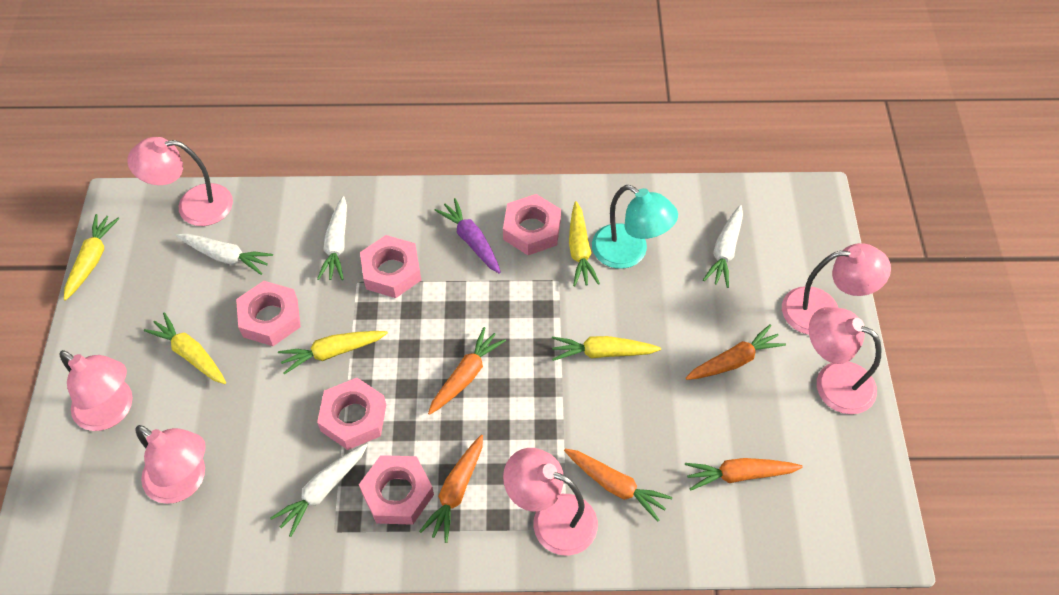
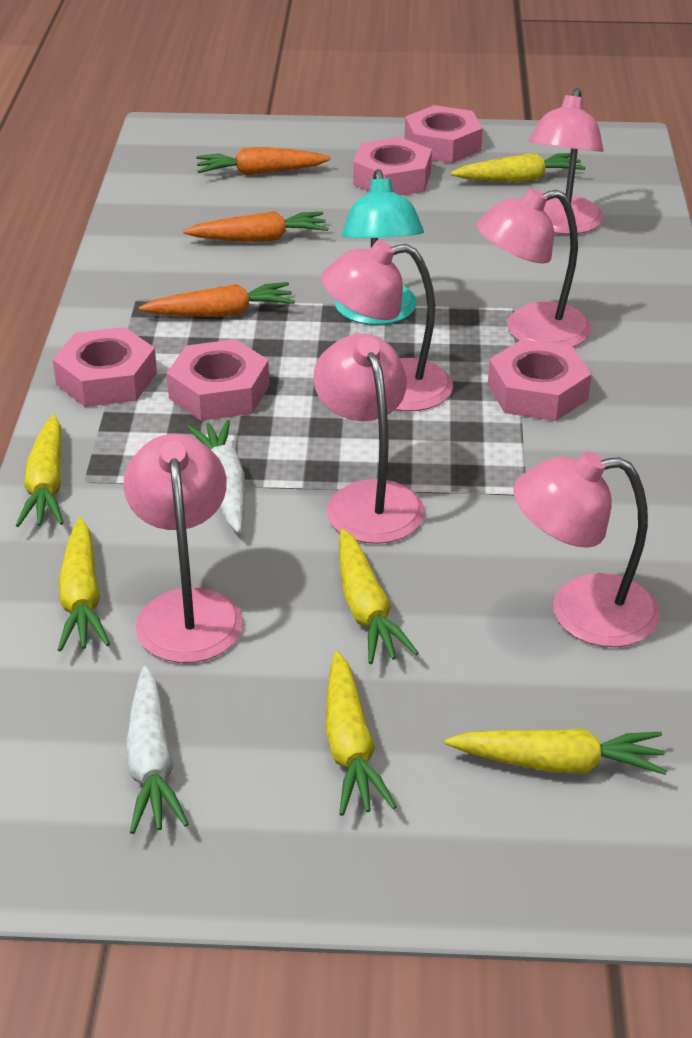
orange carrot: 5 -> 3
purple carrot: 1 -> 0
white carrot: 4 -> 2
yellow carrot: 5 -> 6

